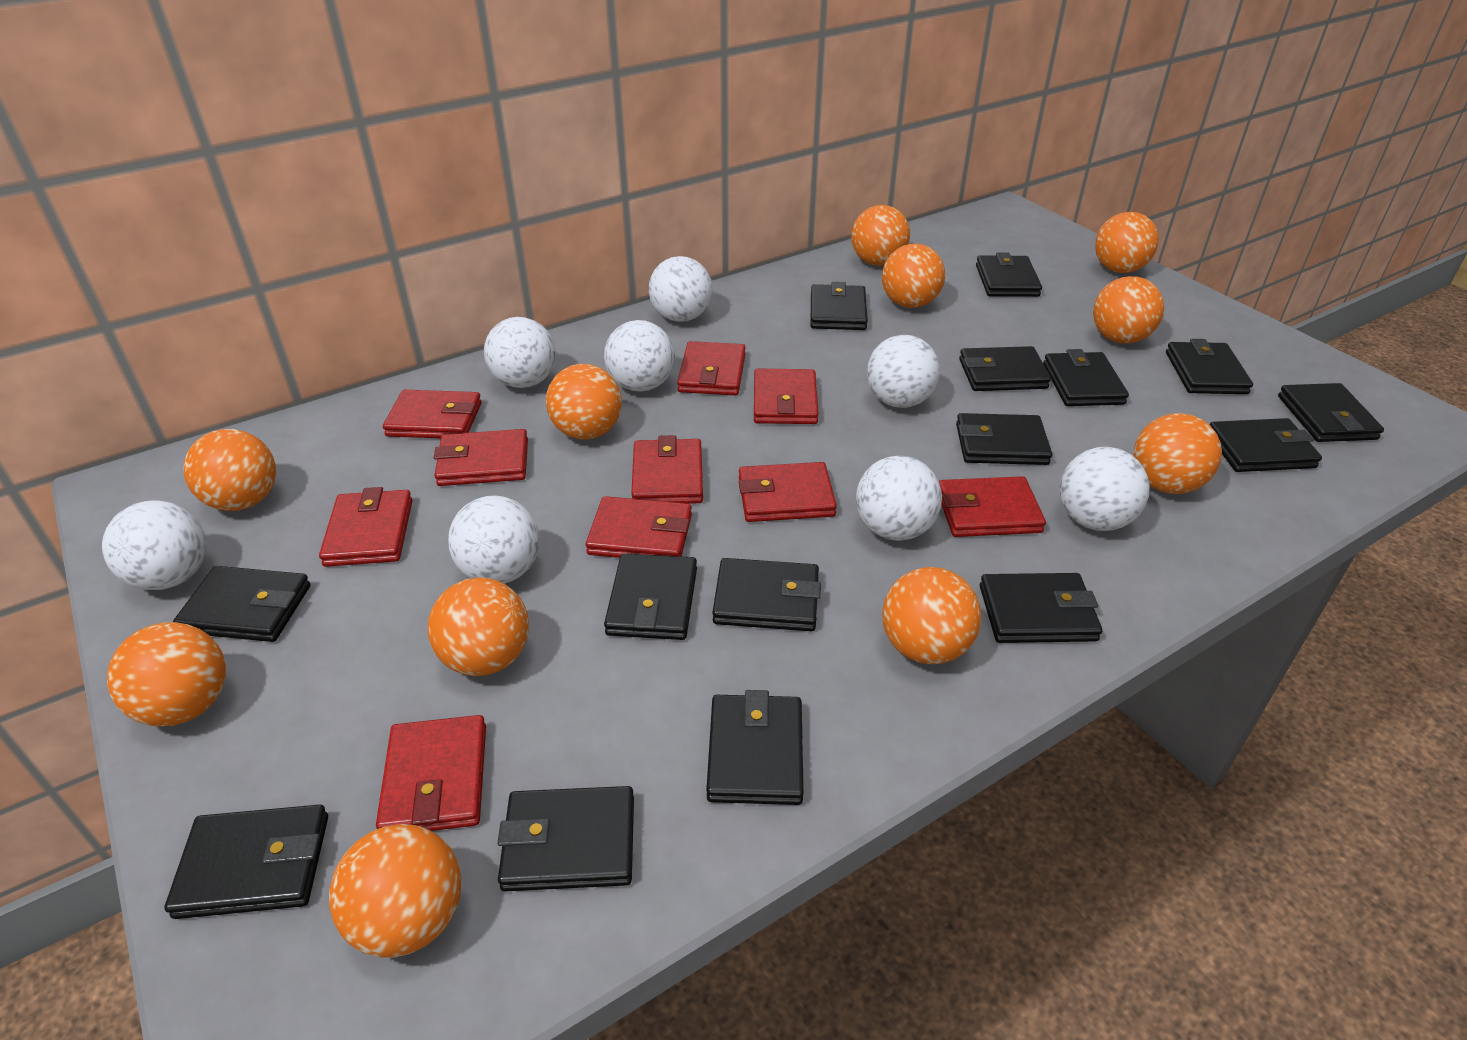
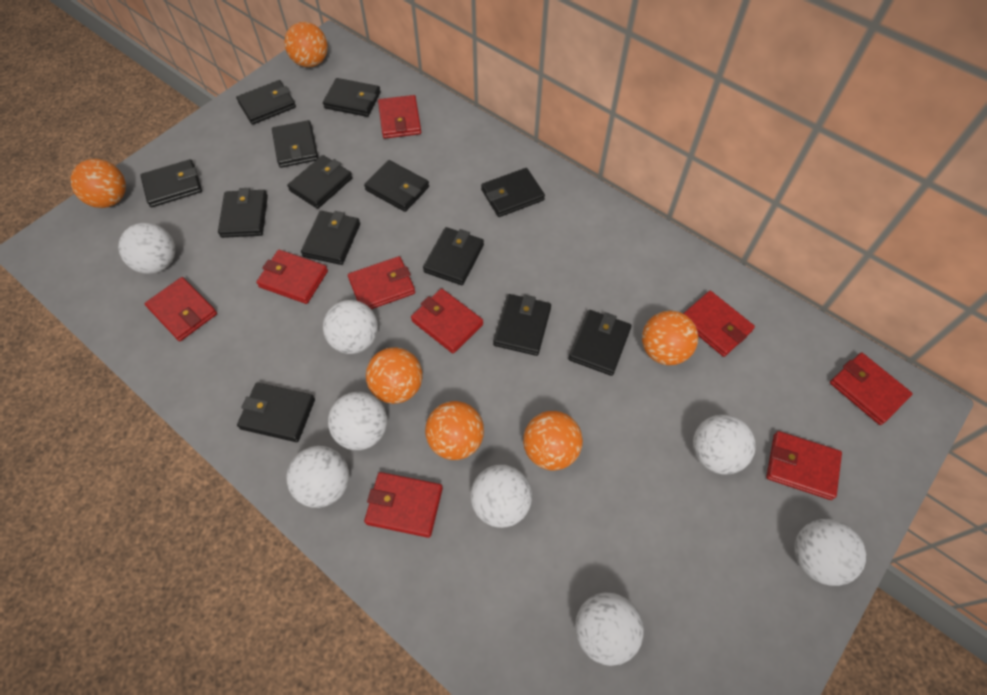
black wallet: 15 -> 13
orange ball: 11 -> 6
red wallet: 10 -> 9

